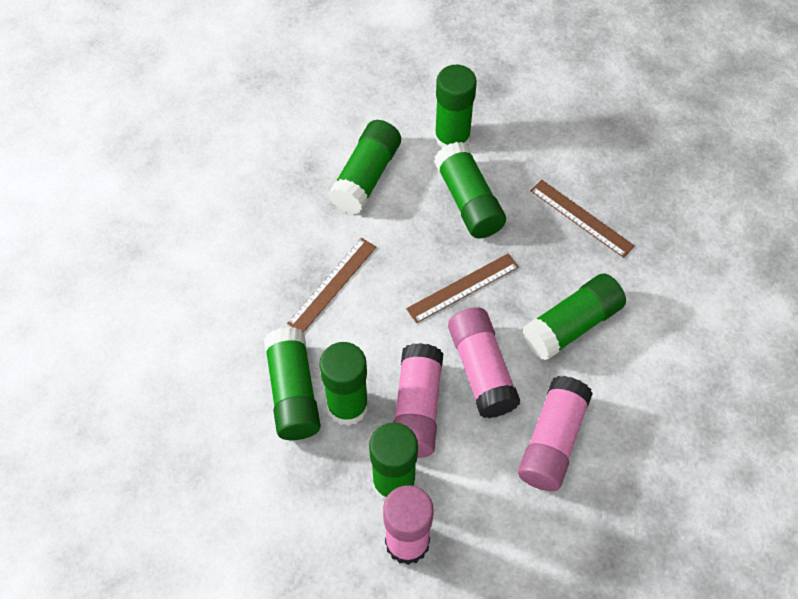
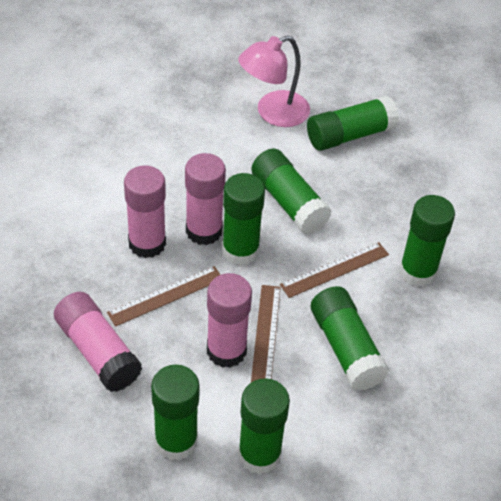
pink lamp: 0 -> 1

